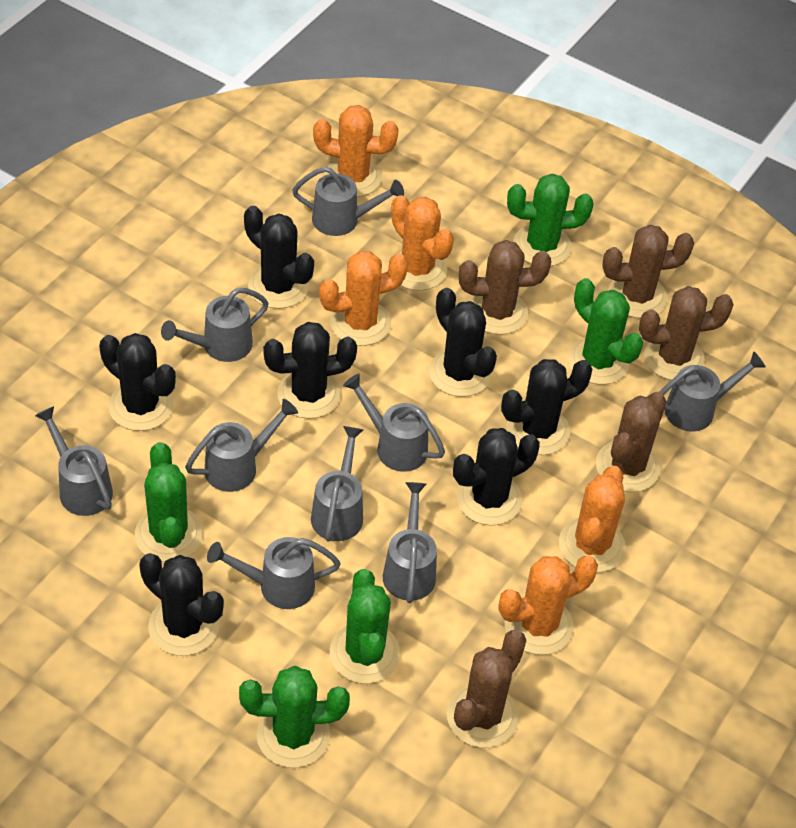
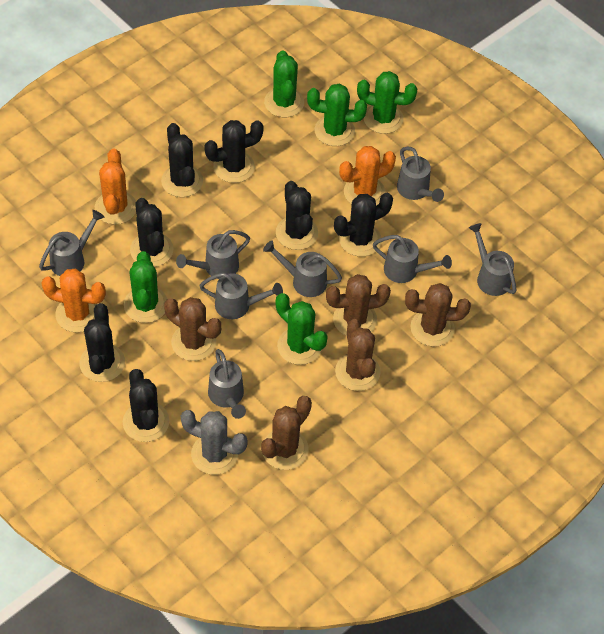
grey cactus: 0 -> 1
grey watering can: 9 -> 8
orange cactus: 5 -> 3

